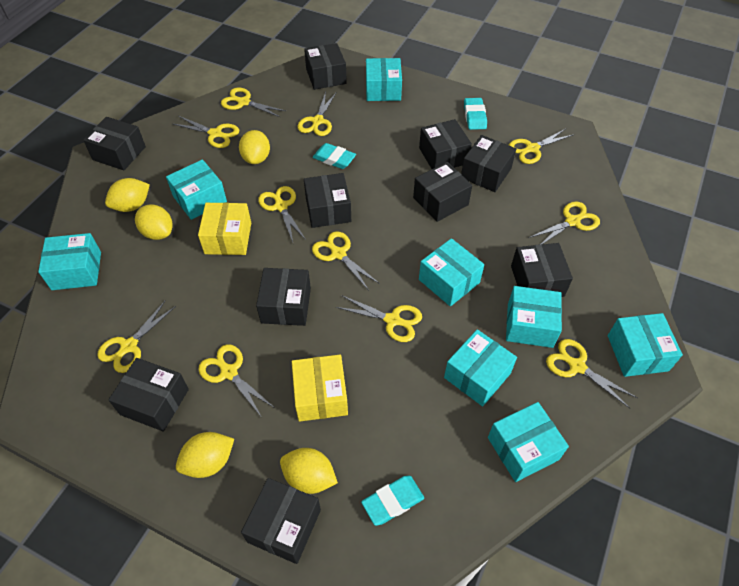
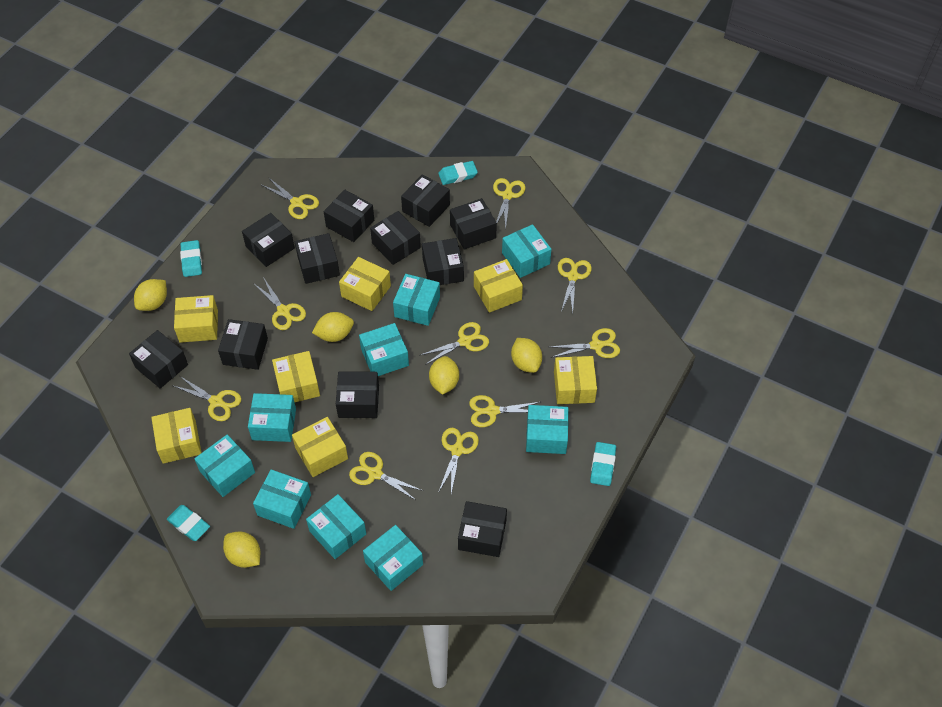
black box: 10 -> 11
turquoise box: 8 -> 9
turquoise eraser: 3 -> 4
yellow box: 2 -> 7
yellow scissors: 11 -> 10

